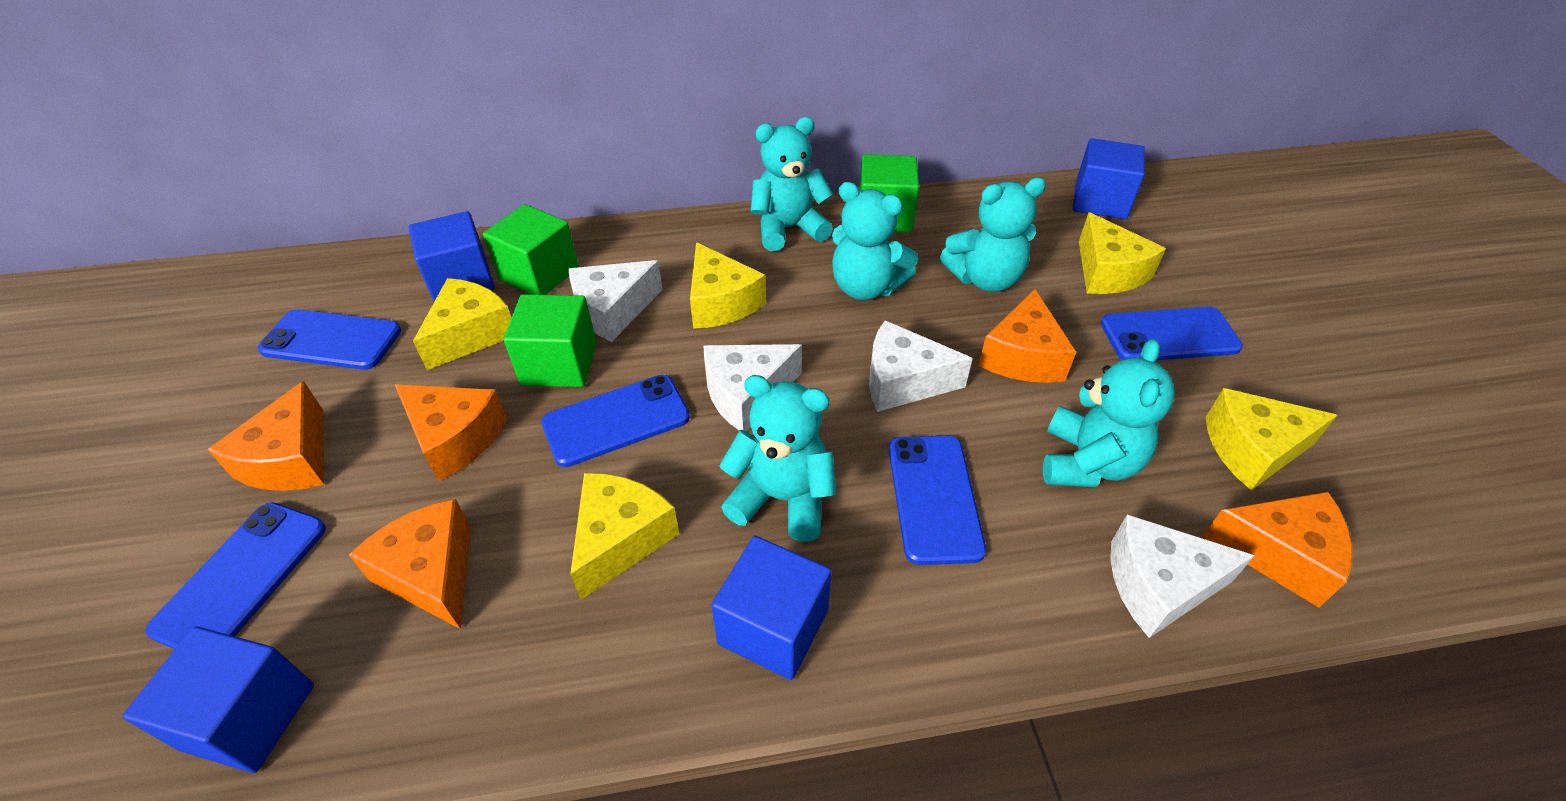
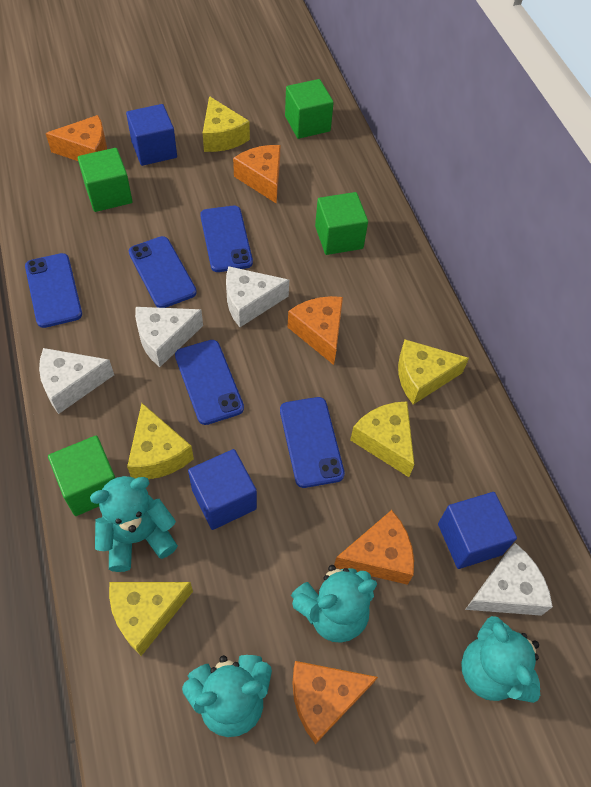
blue cube: 4 -> 3
green cube: 3 -> 4
turquoise teddy bear: 5 -> 4

